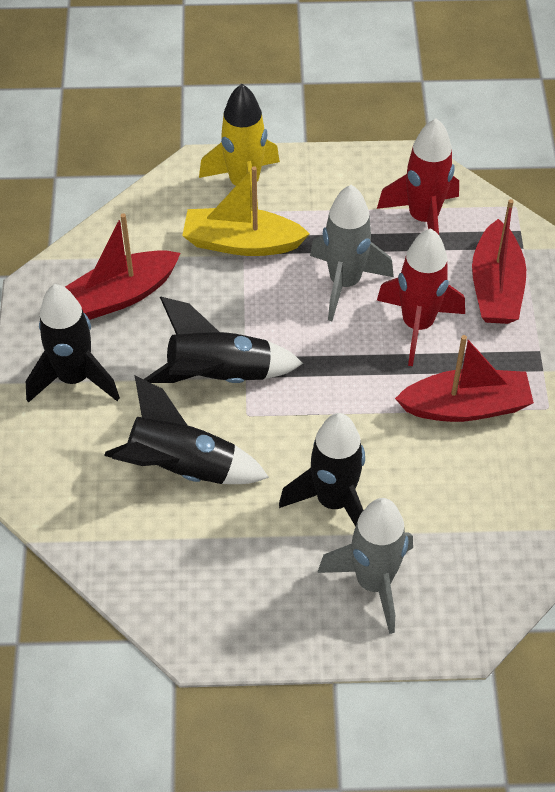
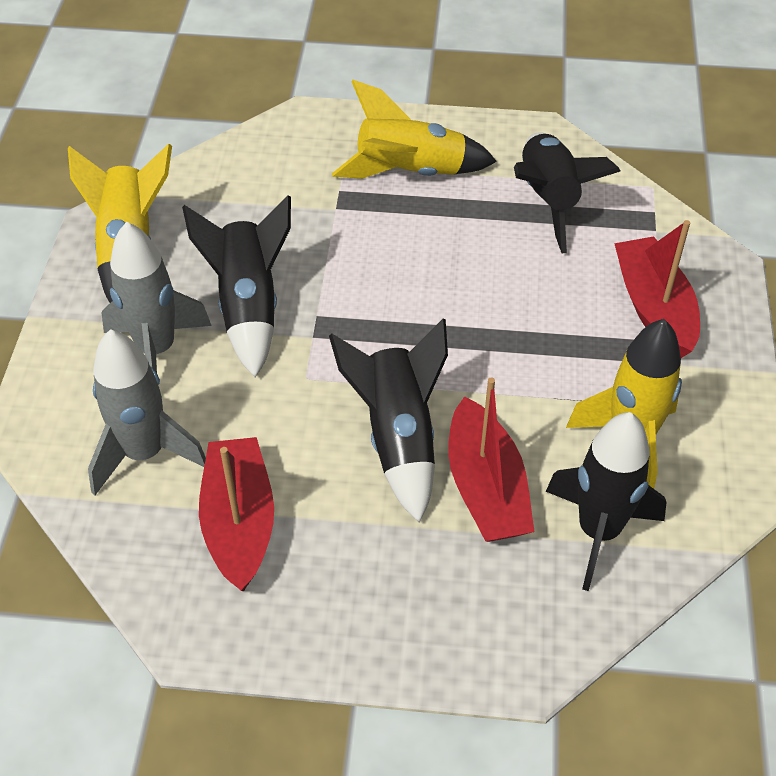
red rocket: 2 -> 0
yellow boat: 1 -> 0
yellow rocket: 1 -> 3

